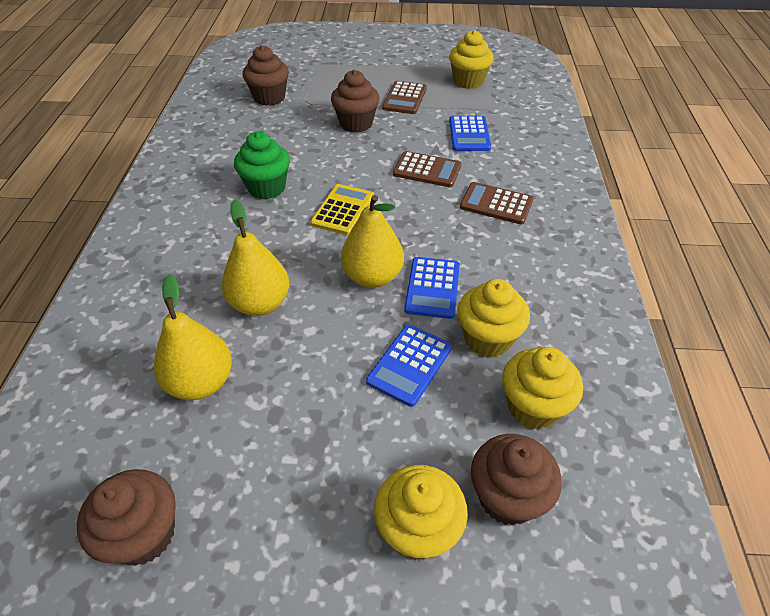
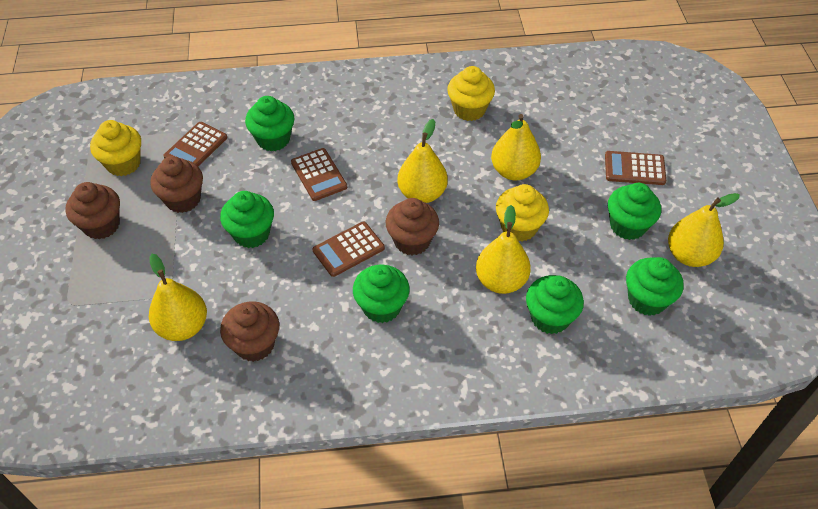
blue calculator: 3 -> 0
brown calculator: 3 -> 4
green cupcake: 1 -> 6
yellow calculator: 1 -> 0
yellow cupcake: 4 -> 3
yellow pear: 3 -> 5

